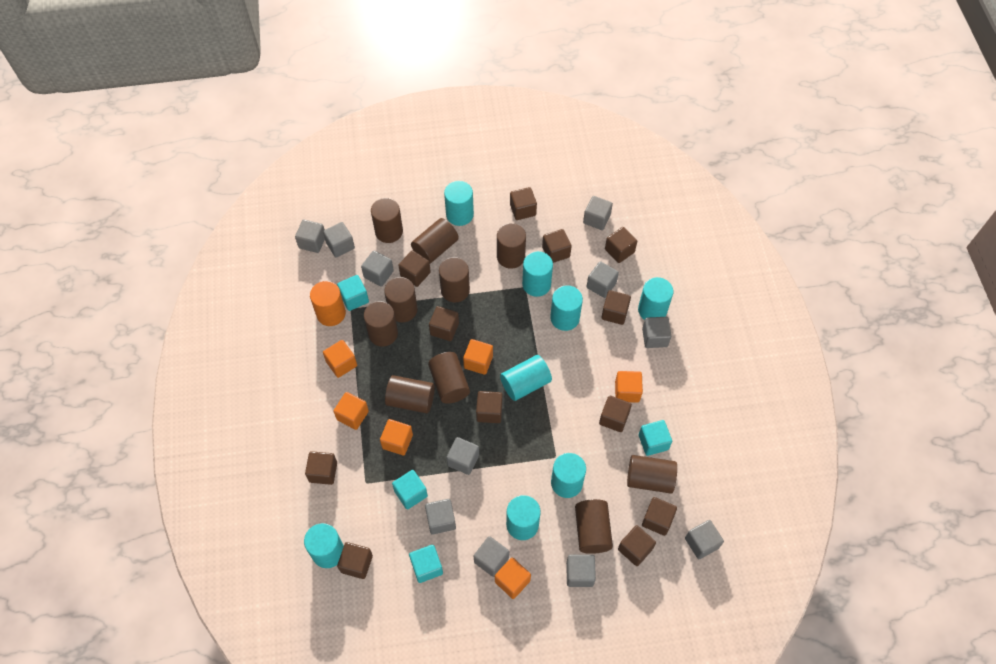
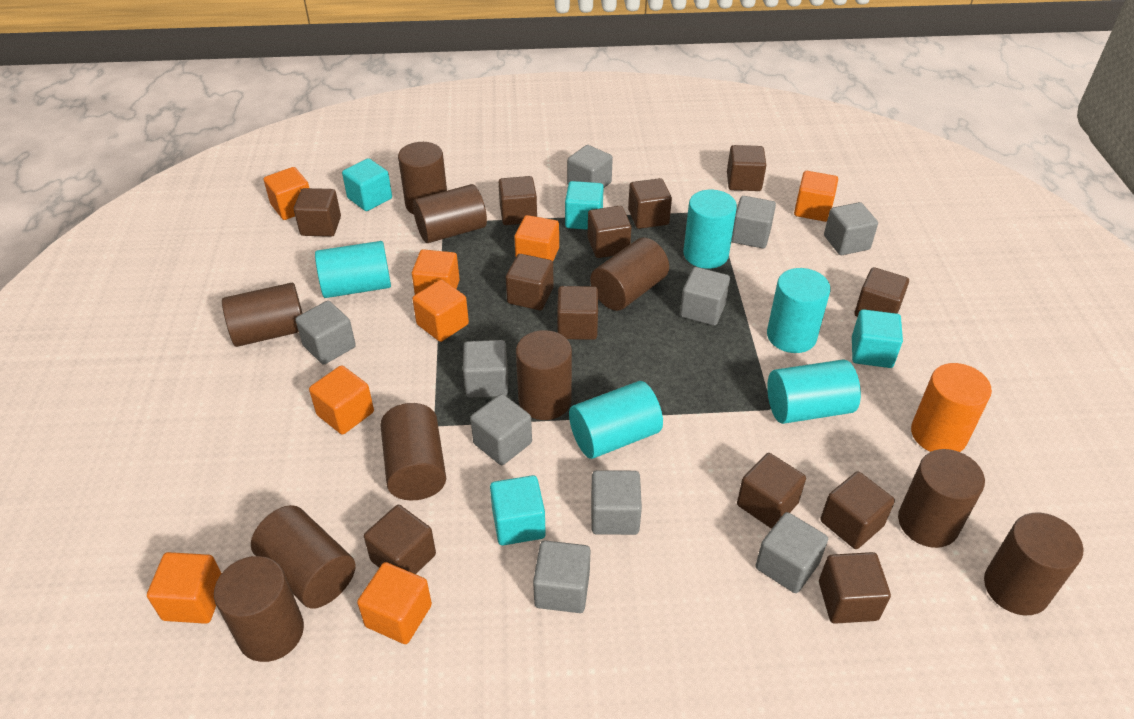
grey cube: 11 -> 10
orange cube: 6 -> 8
turquoise cylinder: 8 -> 5

